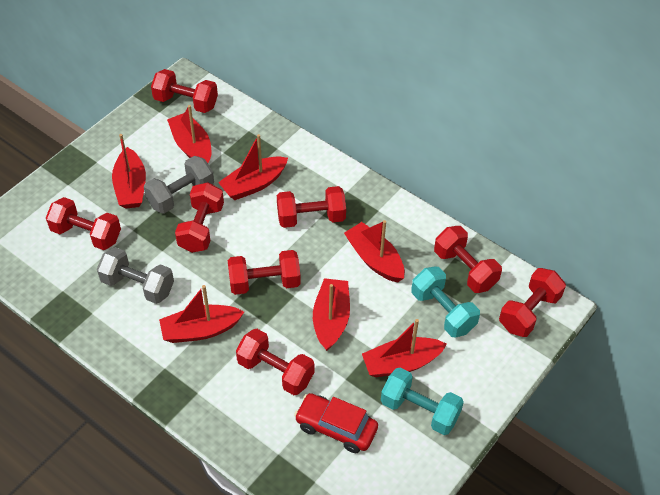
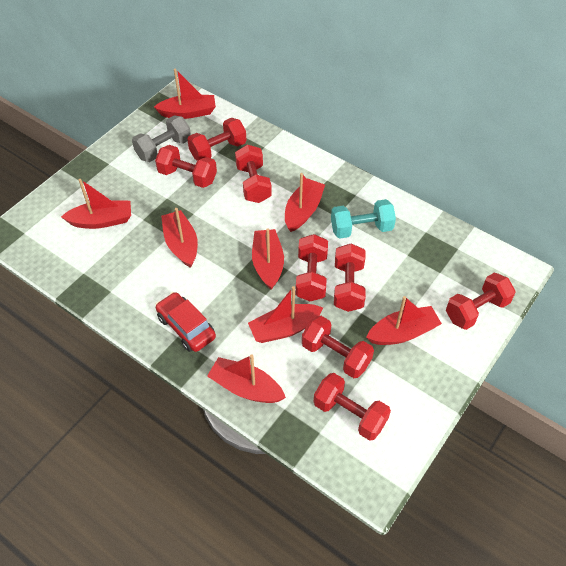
grey dumbbell: 2 -> 1
red boat: 7 -> 8
turquoise dumbbell: 2 -> 1

